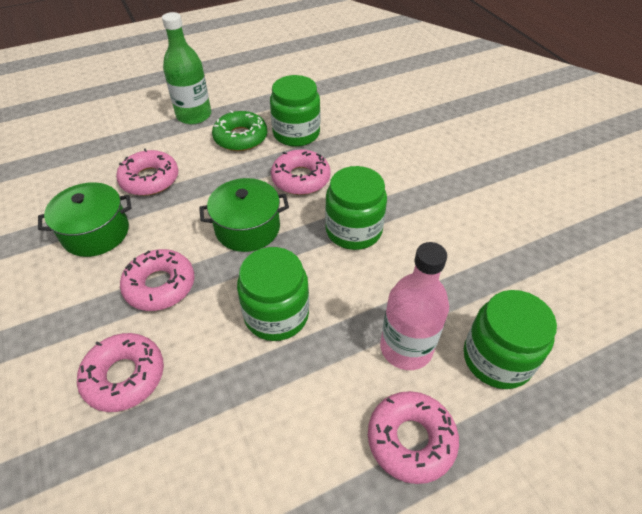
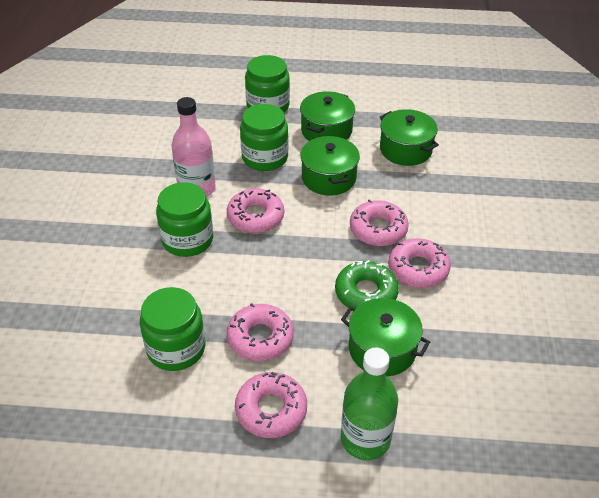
green pot: 2 -> 4

